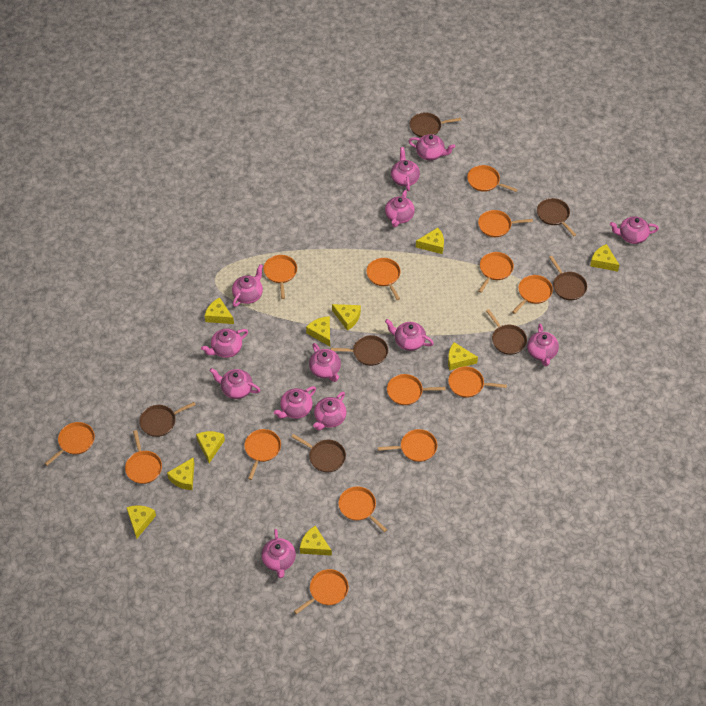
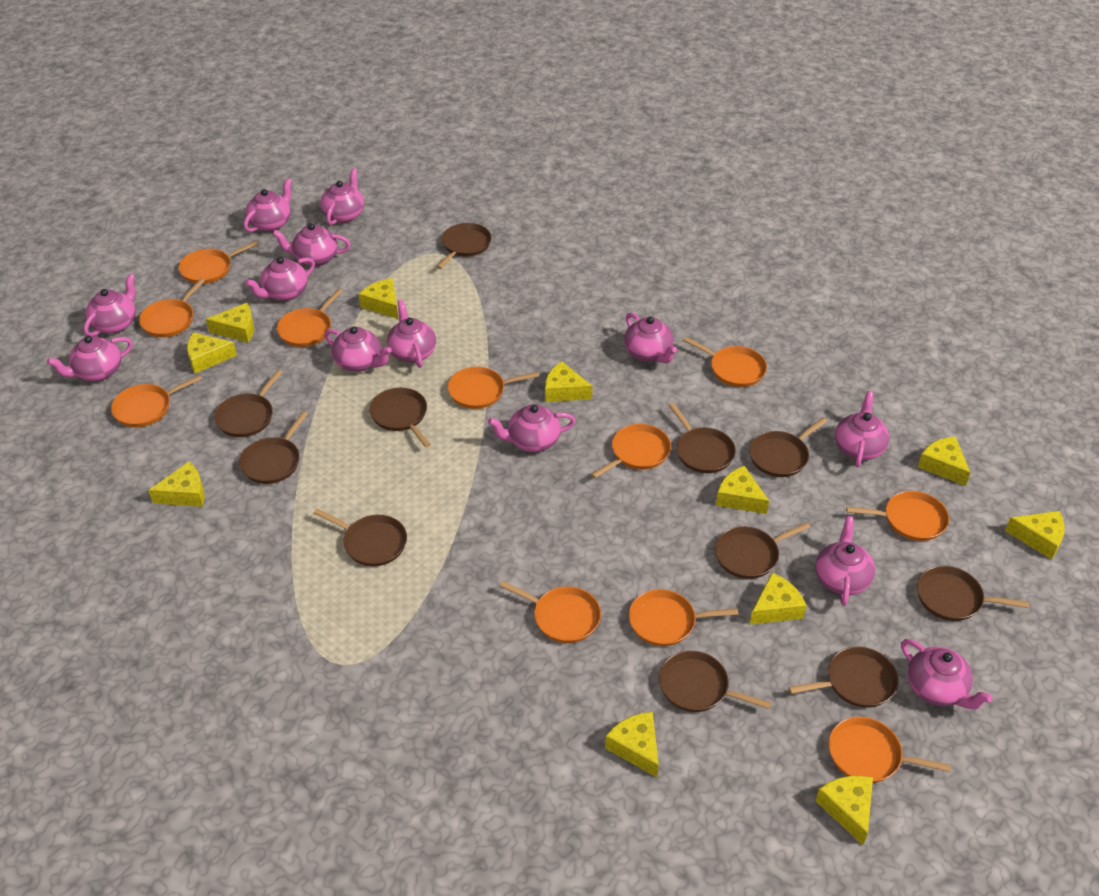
brown pan: 7 -> 11
orange pan: 14 -> 11
yellow cheese: 10 -> 11

